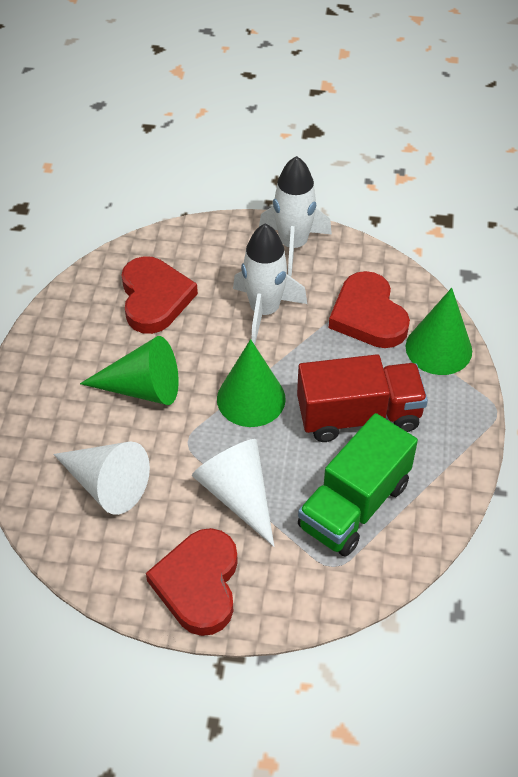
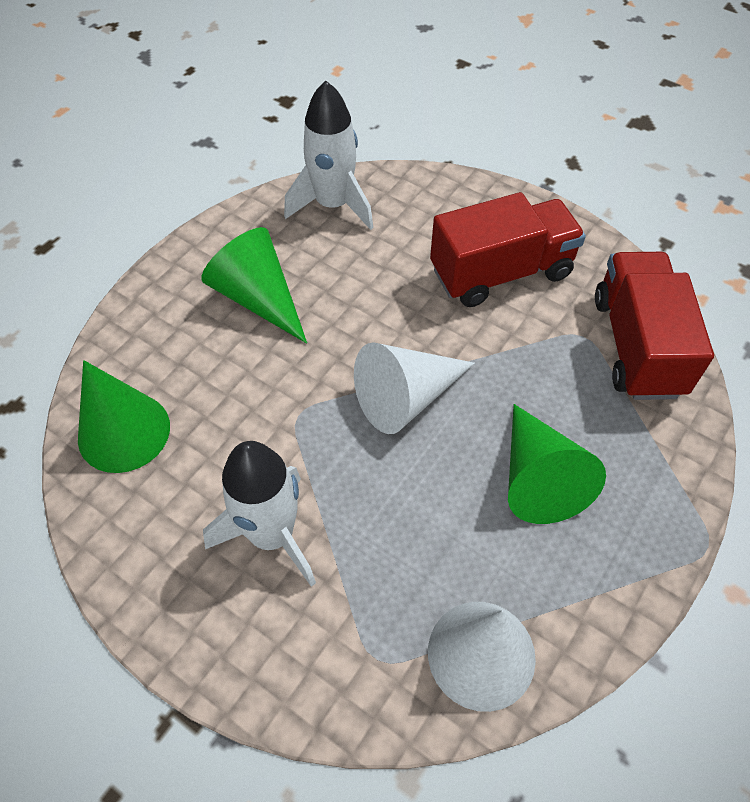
green truck: 1 -> 0
red heart: 3 -> 0
red truck: 1 -> 2

